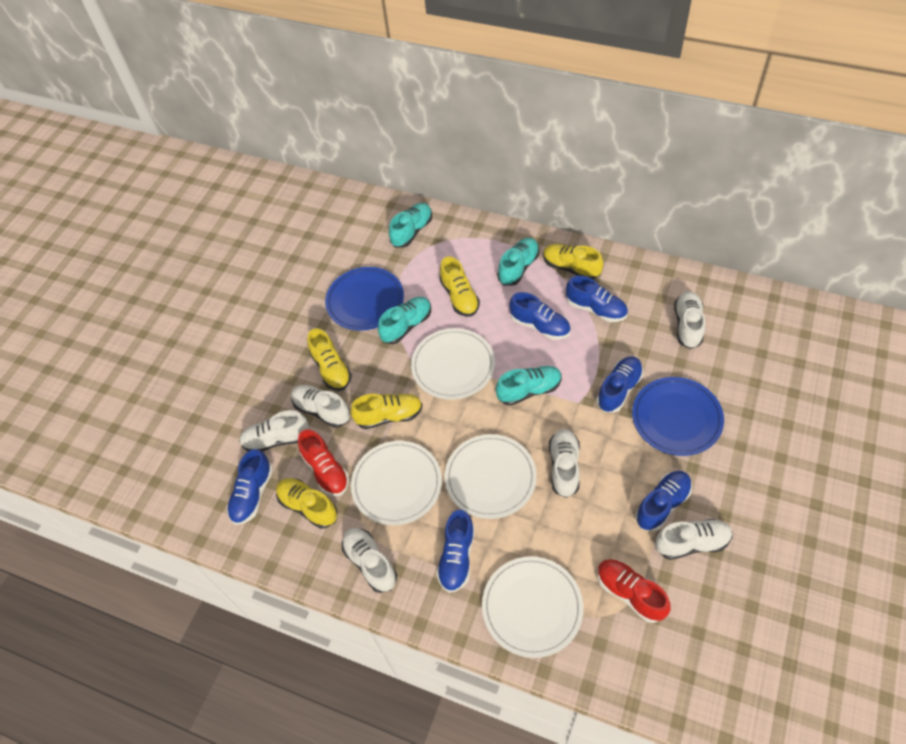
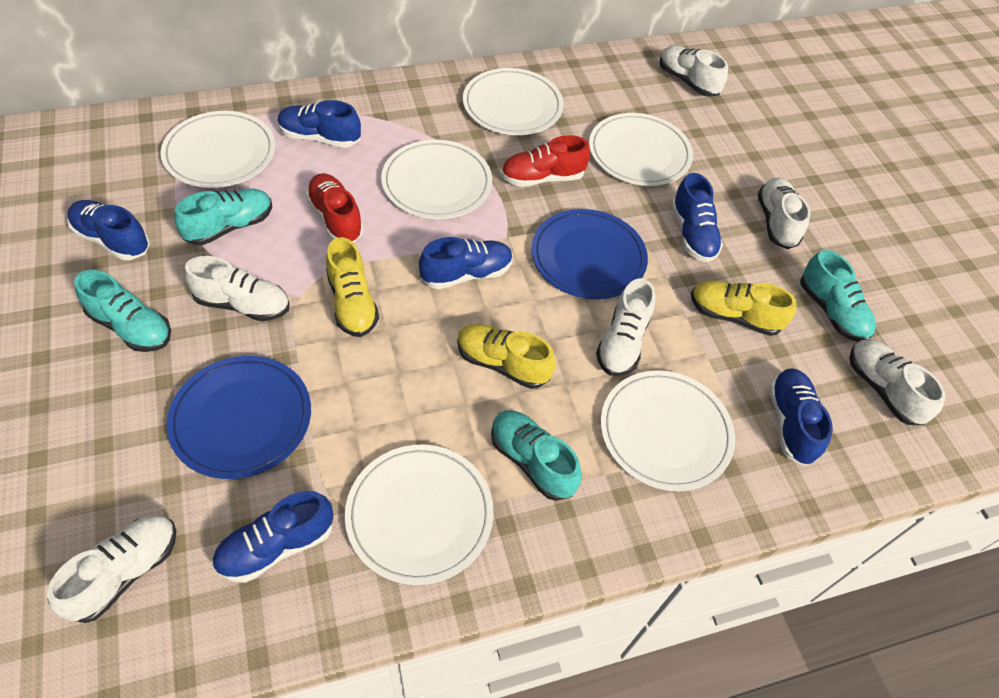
white plate: 4 -> 6
yellow shoe: 5 -> 3

